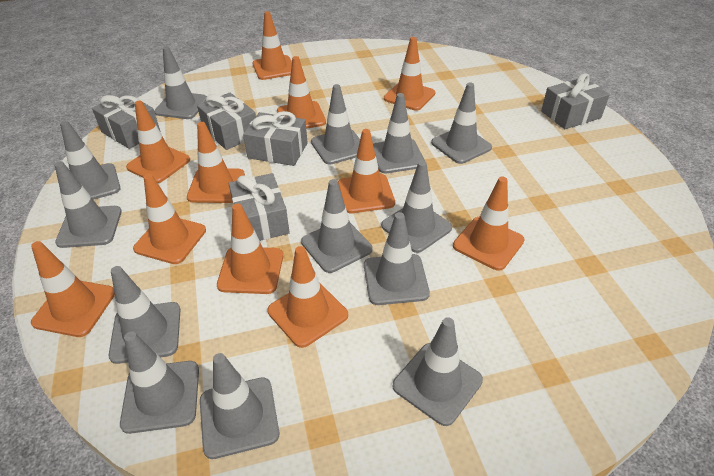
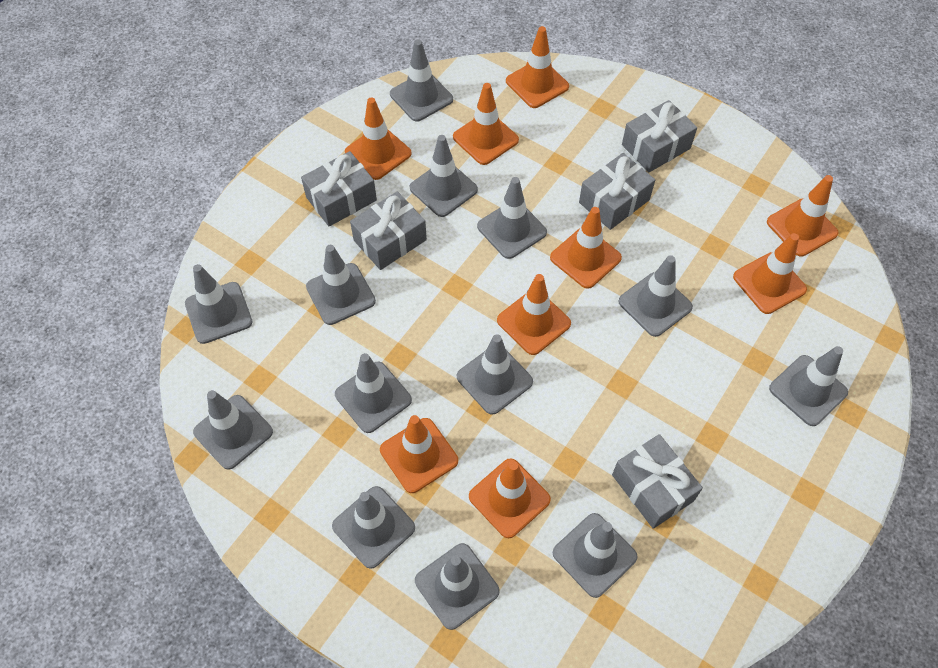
orange traffic cone: 11 -> 9

